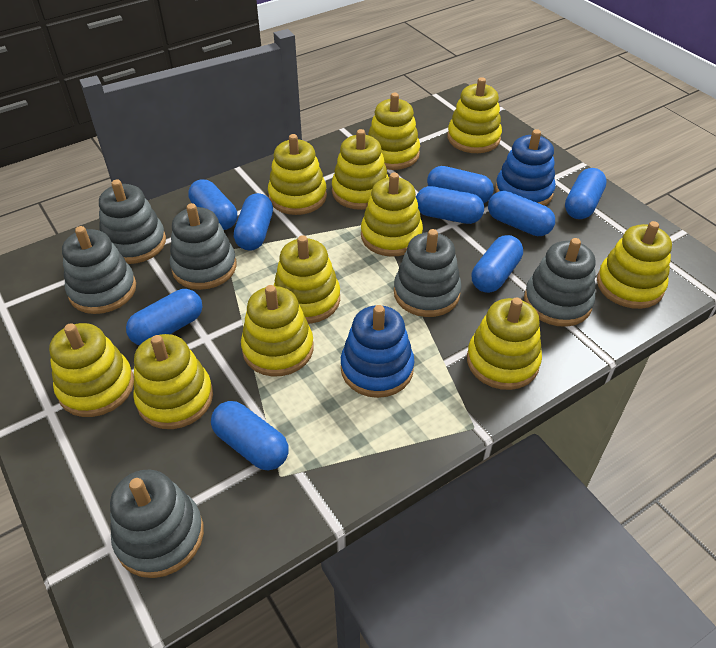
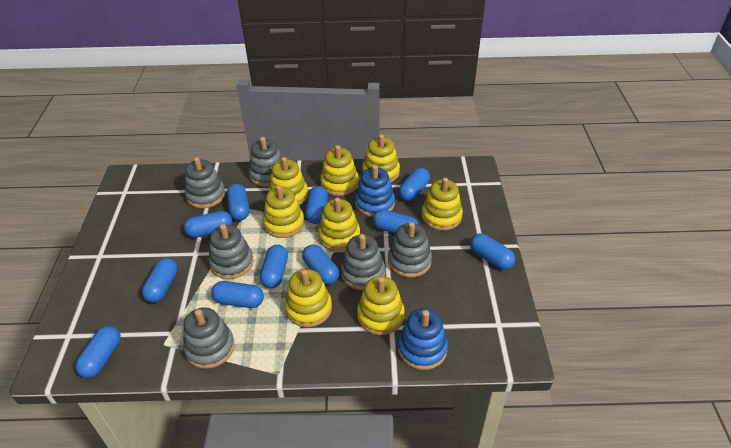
blue capsule: 9 -> 11
yellow stacking toy: 11 -> 8

